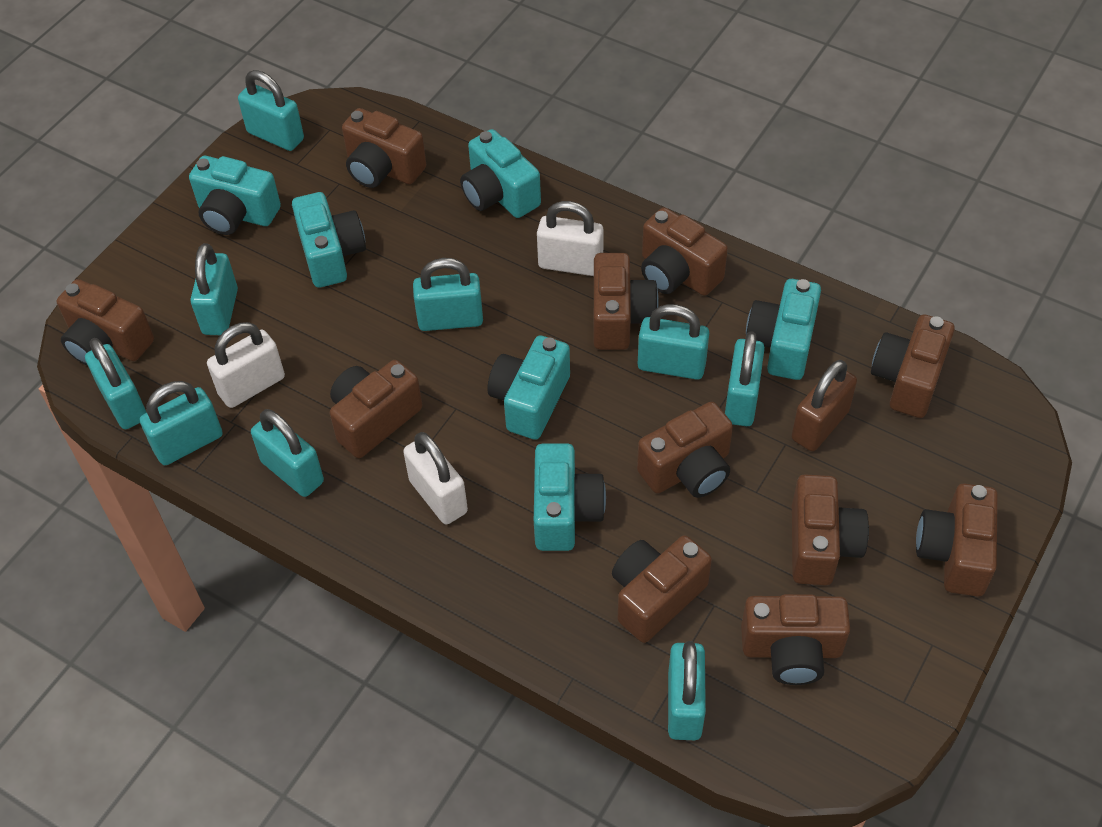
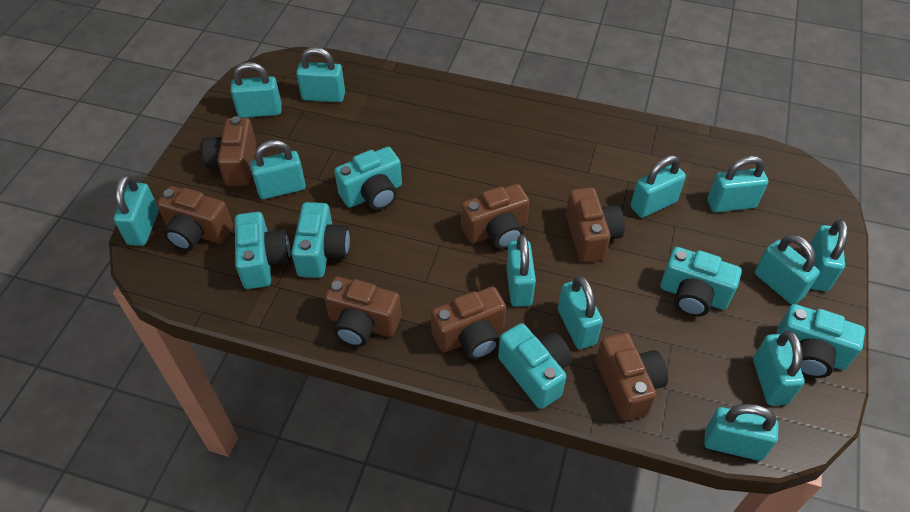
brown camera: 11 -> 7
brown padlock: 1 -> 0
turquoise padlock: 9 -> 12
white padlock: 3 -> 0

